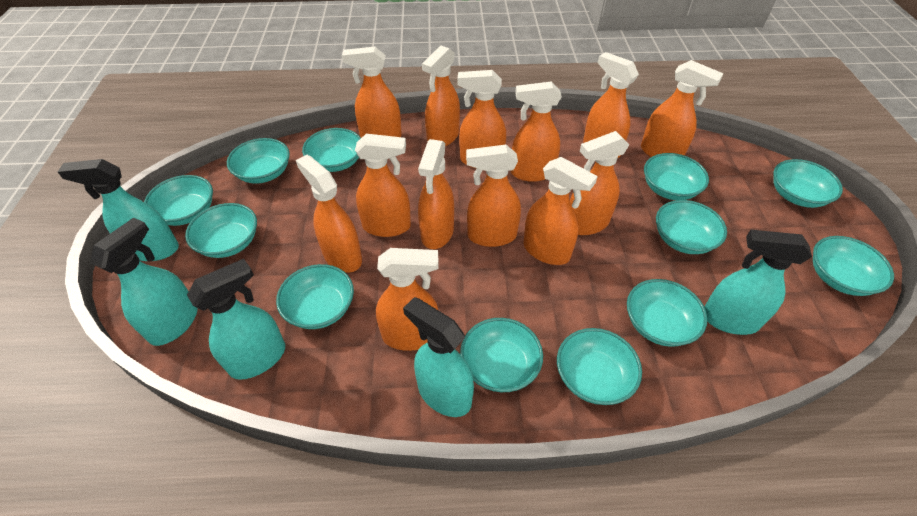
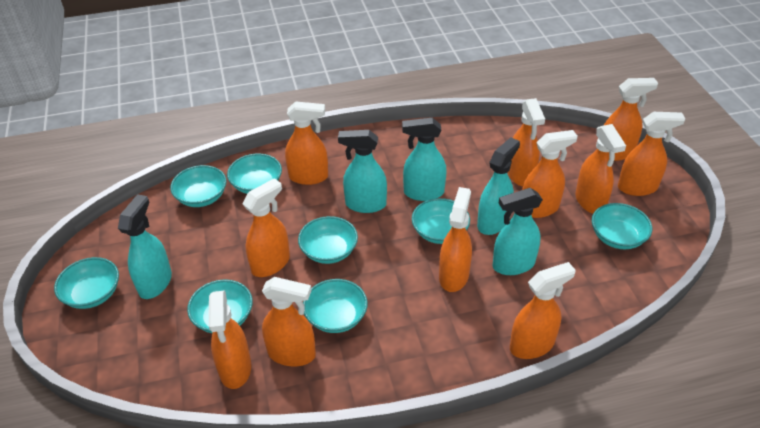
orange spray bottle: 13 -> 11
turquoise bowl: 12 -> 8

